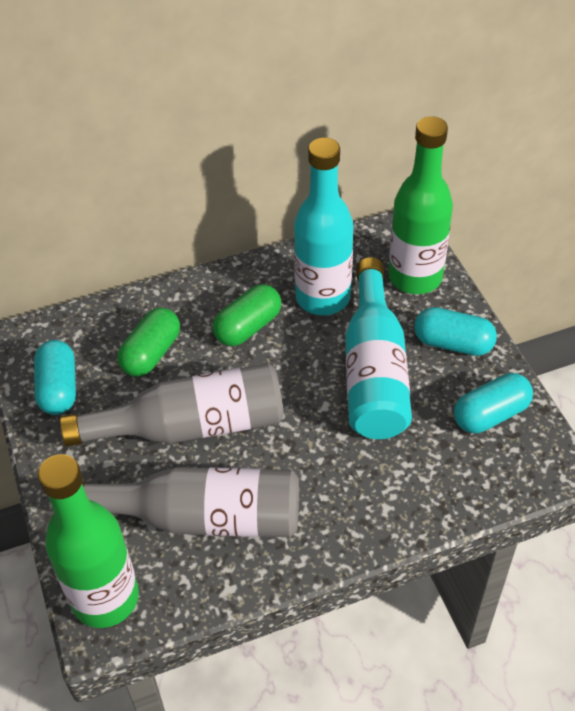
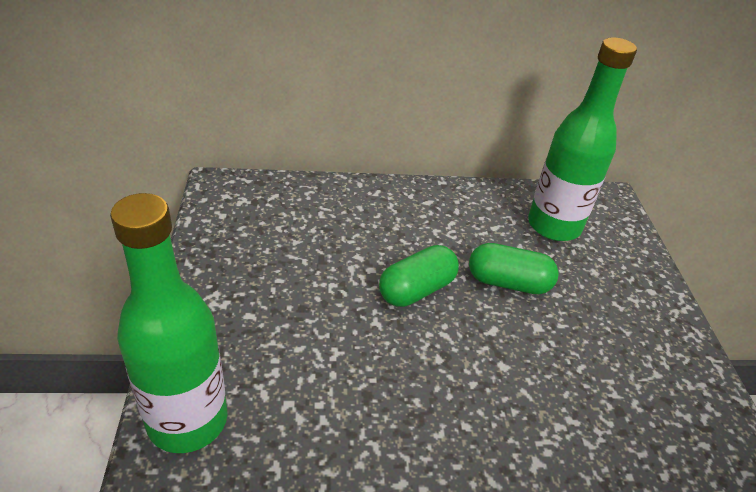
grey bottle: 2 -> 0
turquoise bottle: 2 -> 0
turquoise capsule: 3 -> 0

